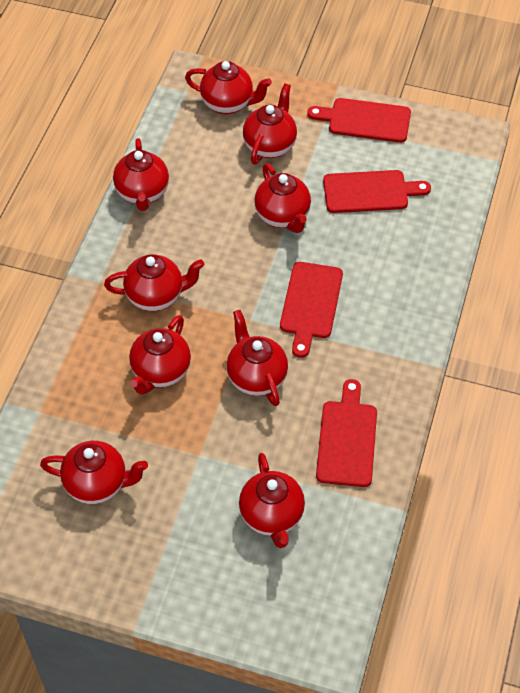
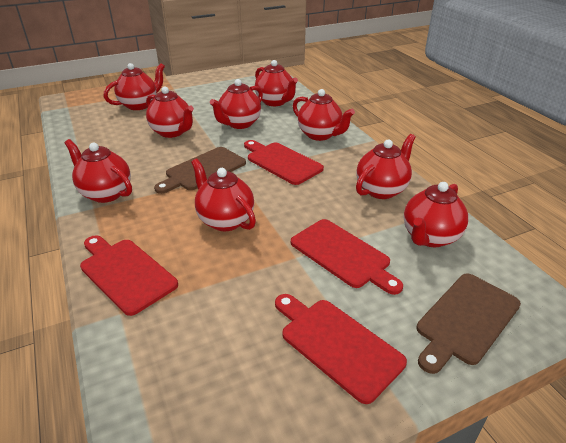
brown cutting board: 0 -> 2

